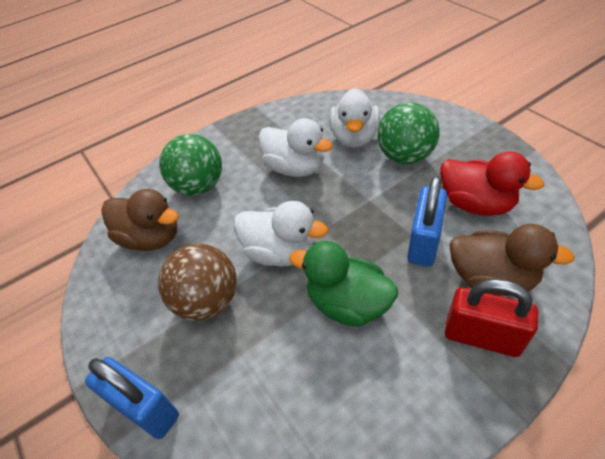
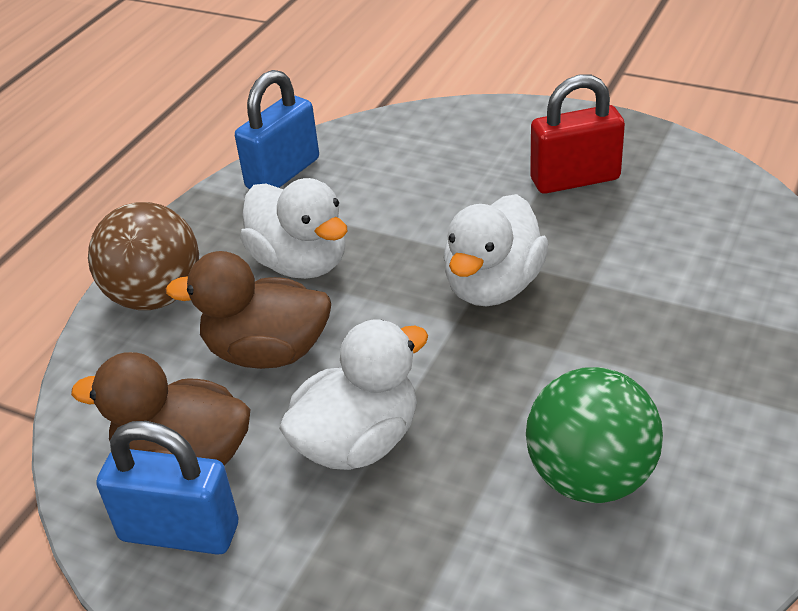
green ball: 2 -> 1
green duck: 1 -> 0
red duck: 1 -> 0

